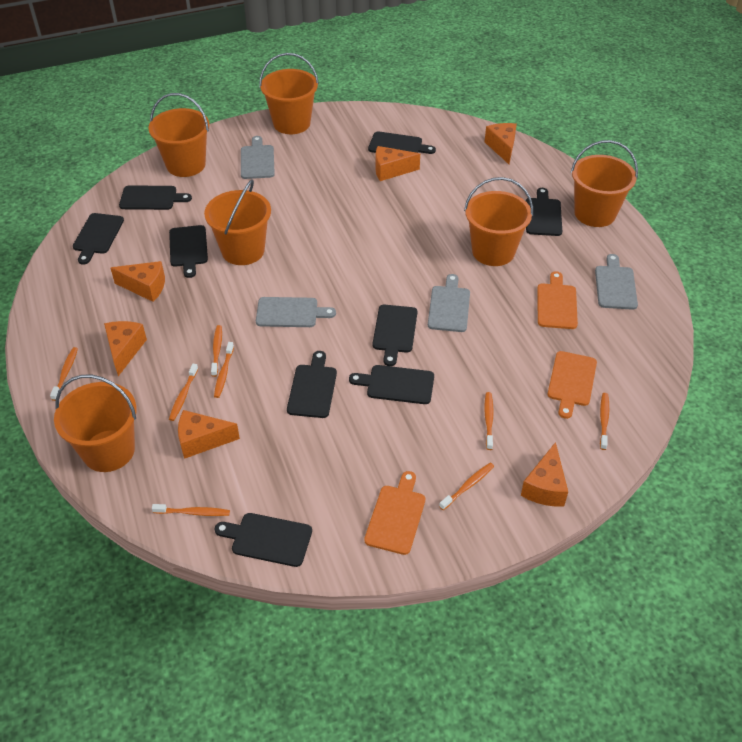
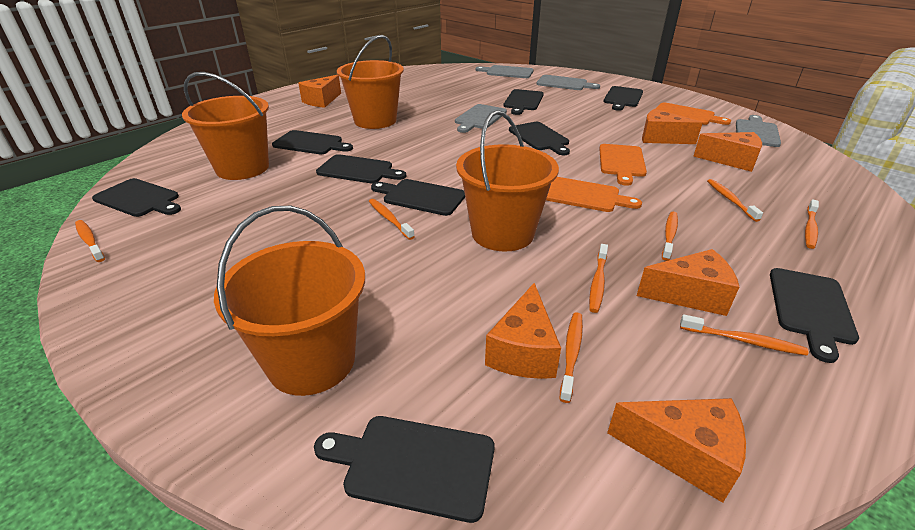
orange bucket: 6 -> 4

